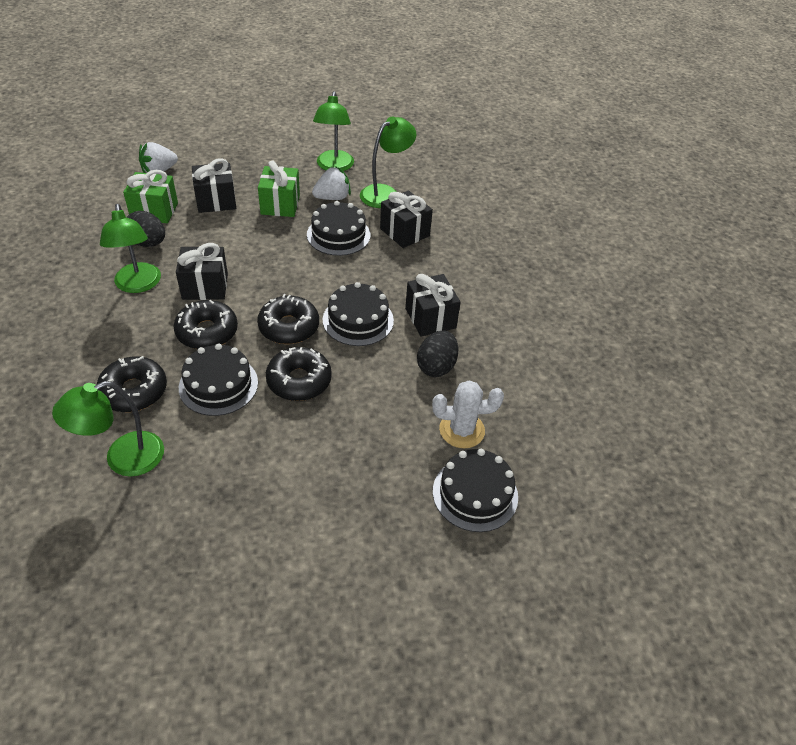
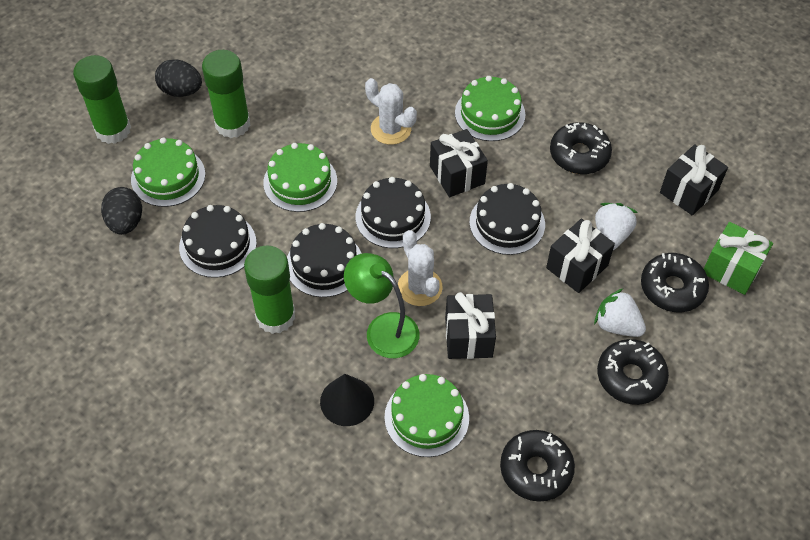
black cone: 0 -> 1
green cake: 0 -> 4
green gift: 2 -> 1
green glue stick: 0 -> 3
green lamp: 4 -> 1
white cactus: 1 -> 2

